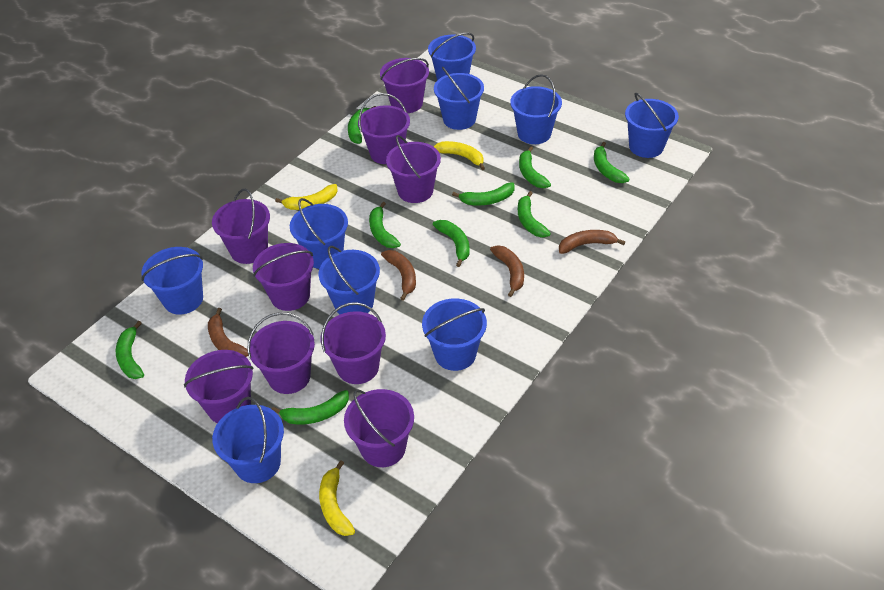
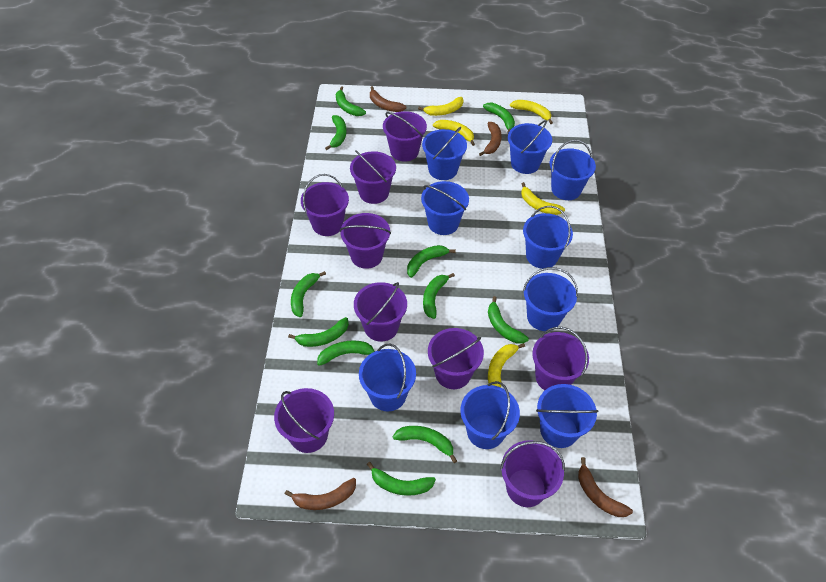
green banana: 9 -> 11
yellow banana: 3 -> 5

